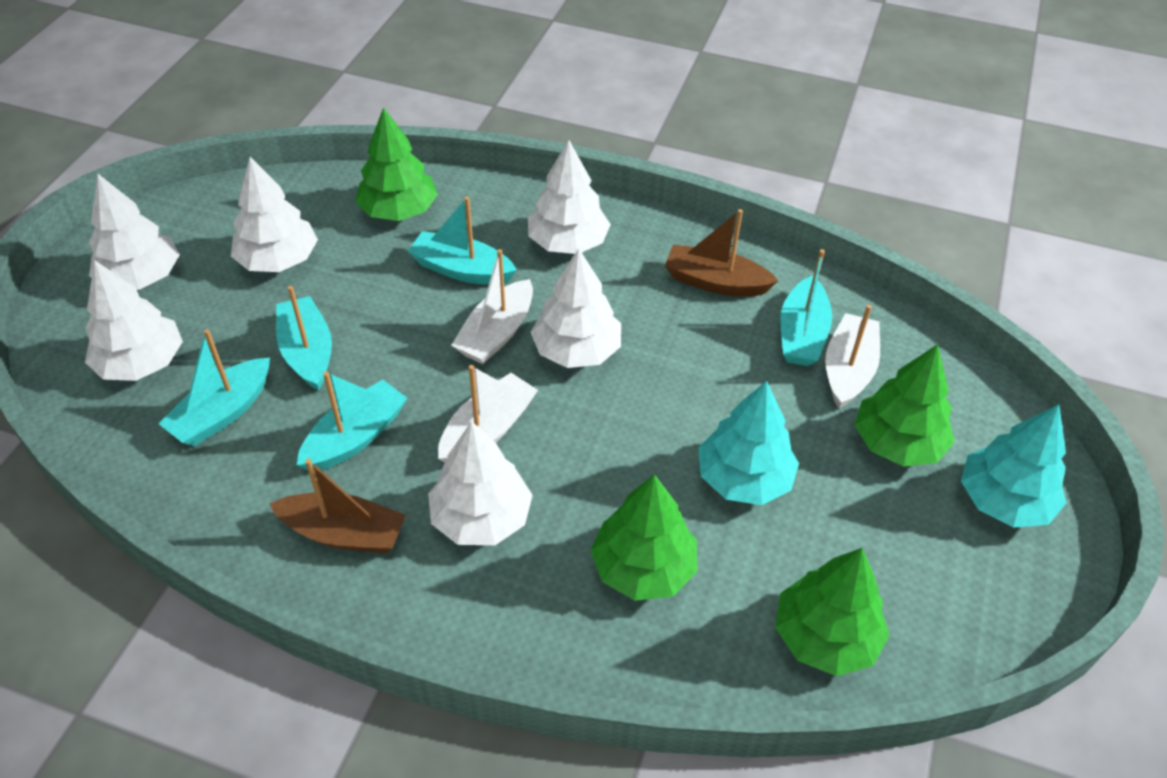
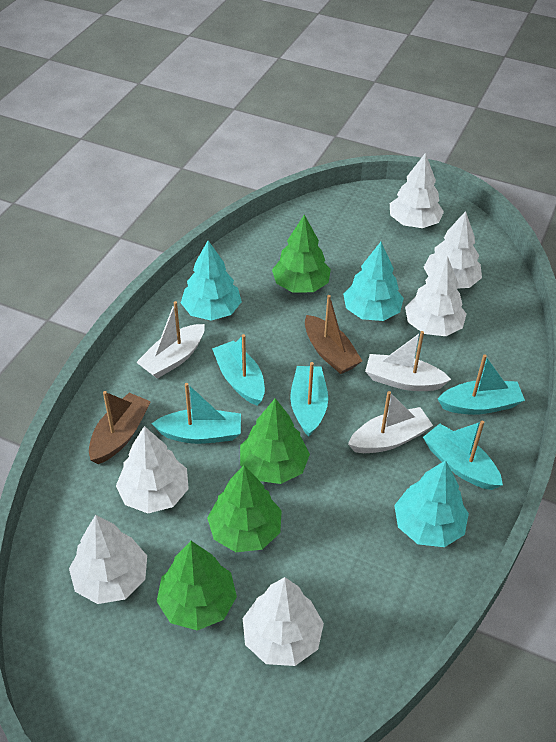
turquoise tree: 2 -> 3

